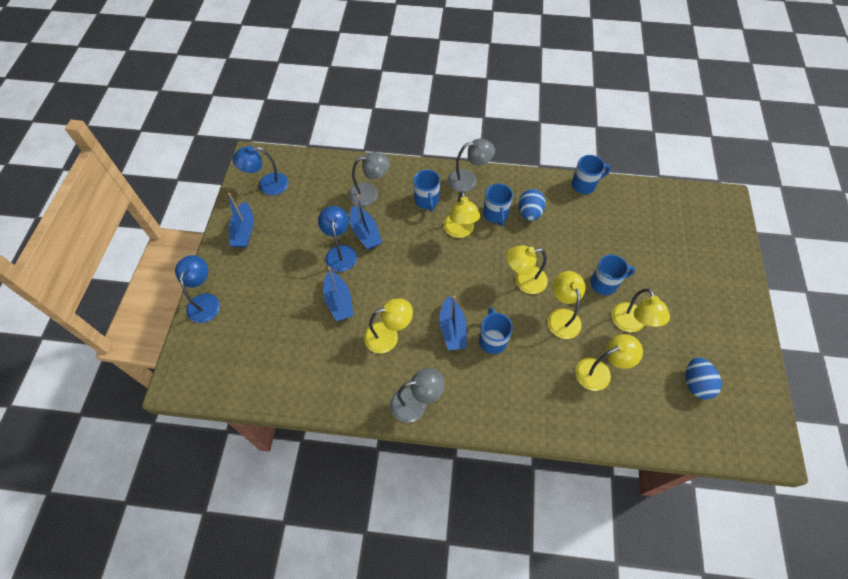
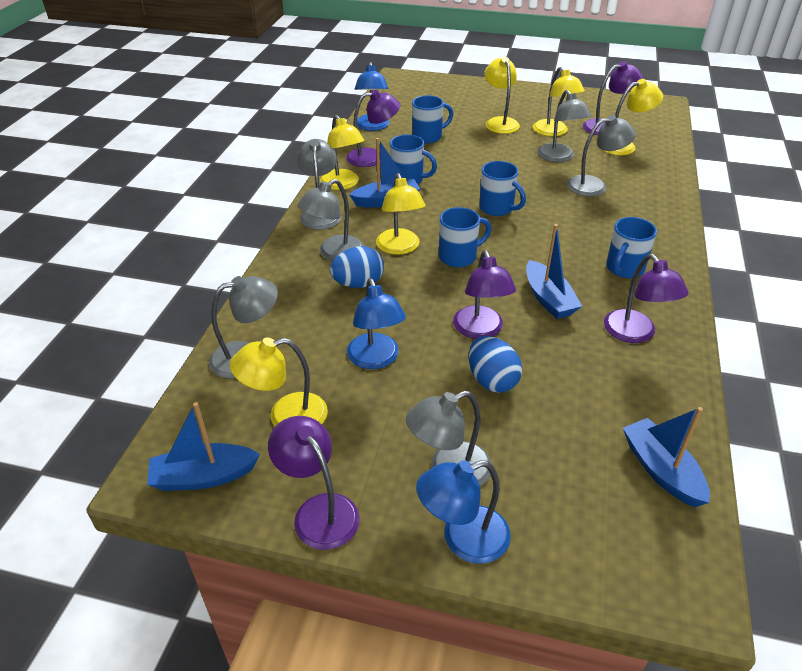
grey lamp: 3 -> 6
purple lamp: 0 -> 5

